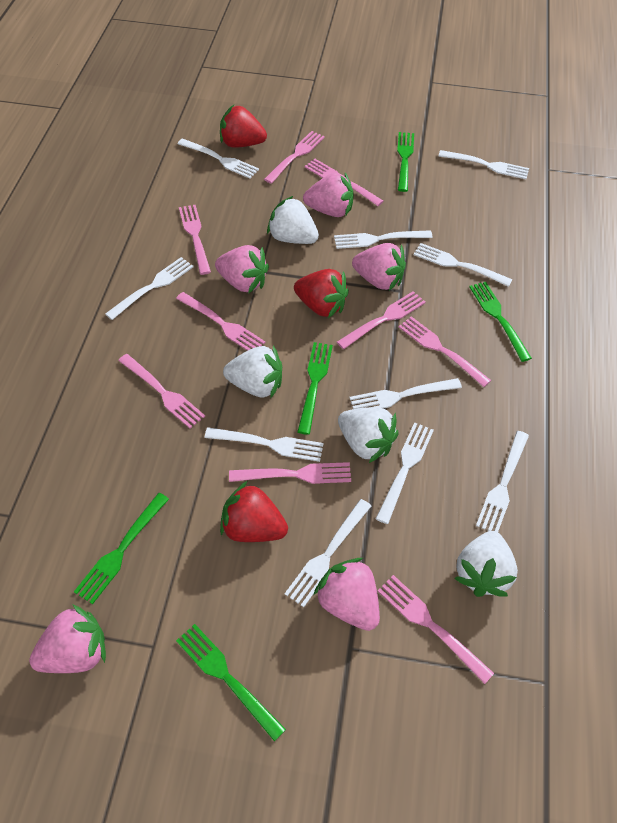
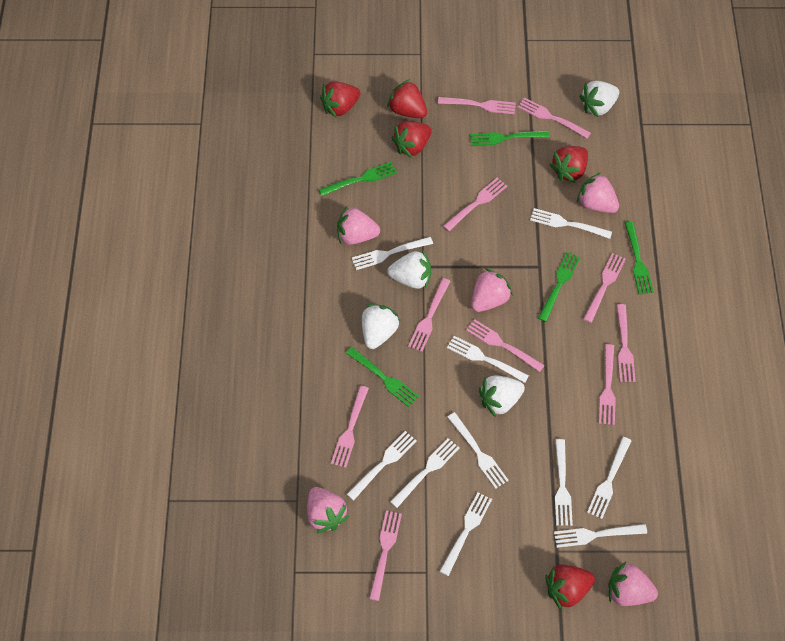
pink fork: 9 -> 10
red strawberry: 3 -> 5

